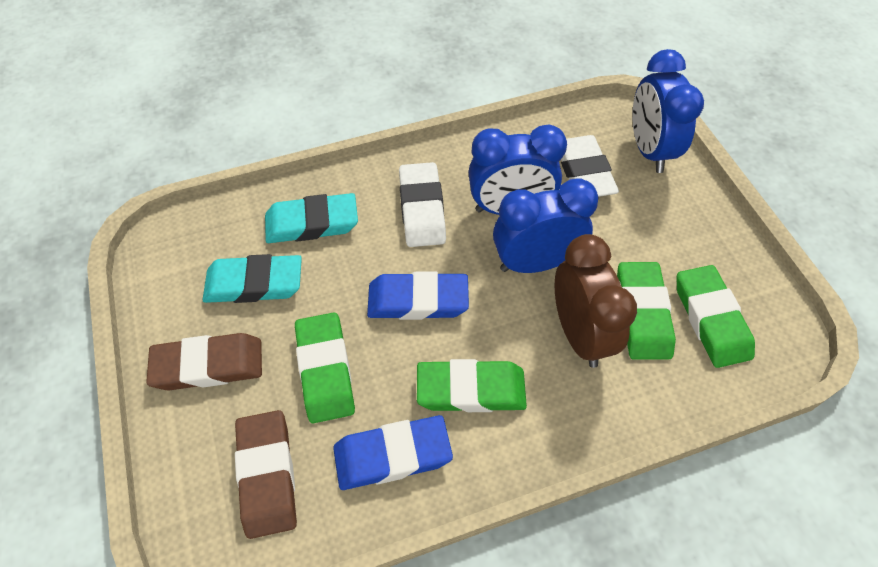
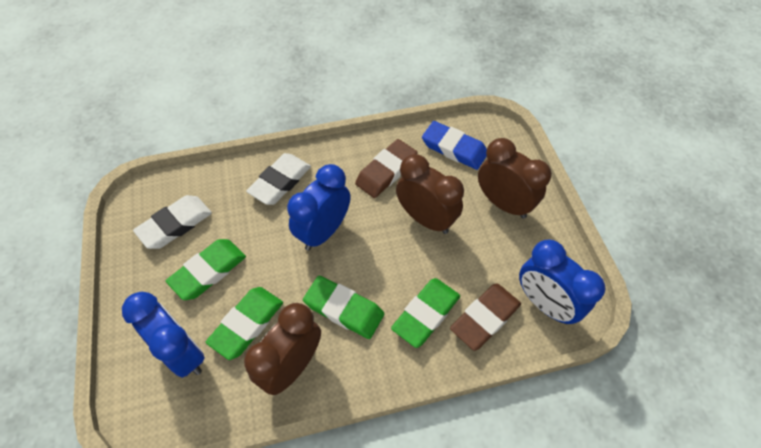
blue eraser: 2 -> 1
brown clock: 1 -> 3
turquoise eraser: 2 -> 0

